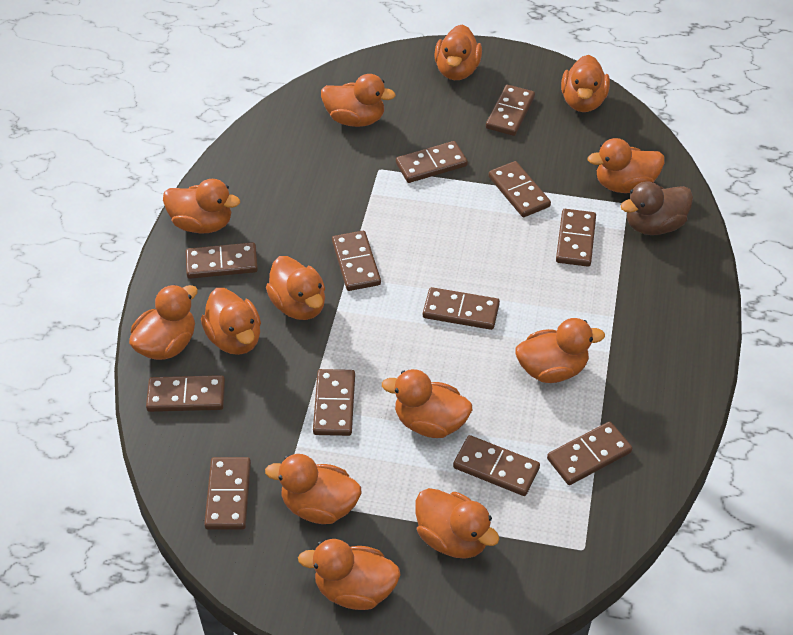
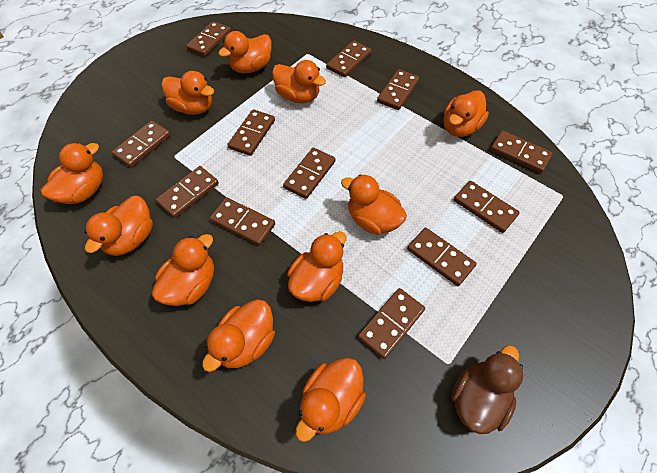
orange duck: 13 -> 11

